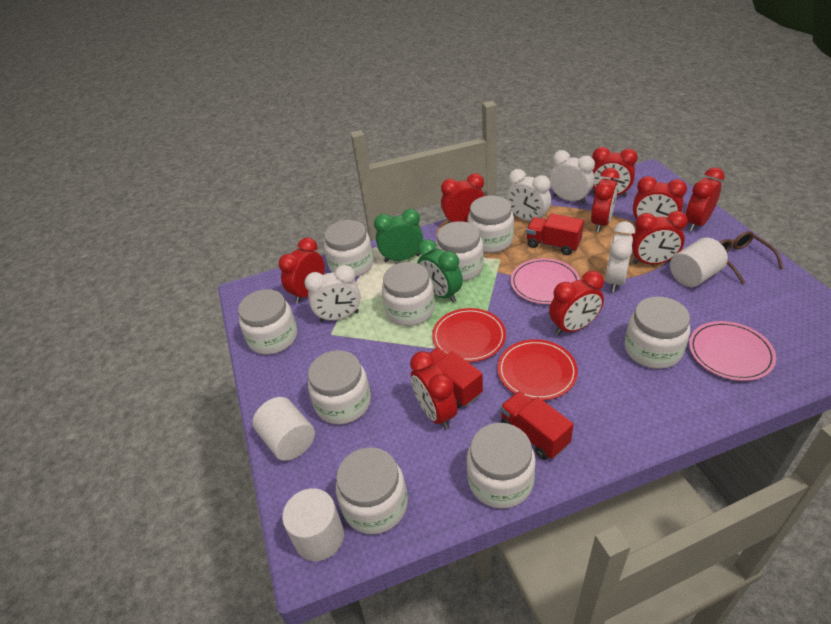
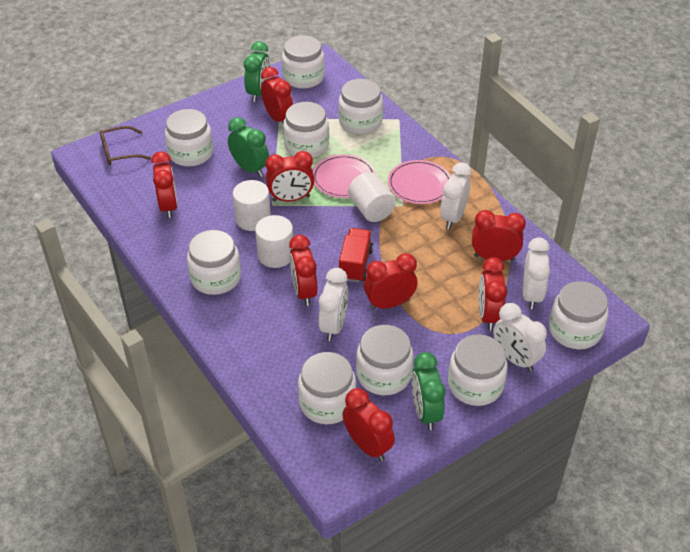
green clock: 2 -> 3
red clock: 9 -> 8
red plate: 2 -> 0
red truck: 3 -> 1

